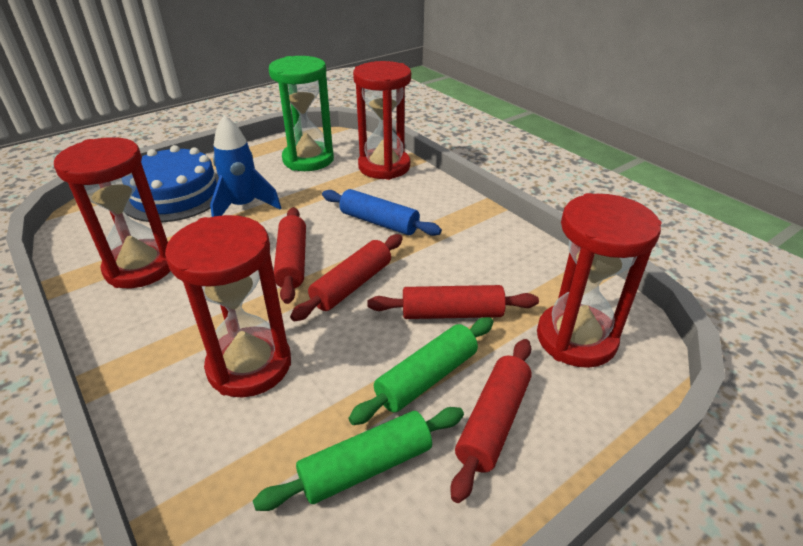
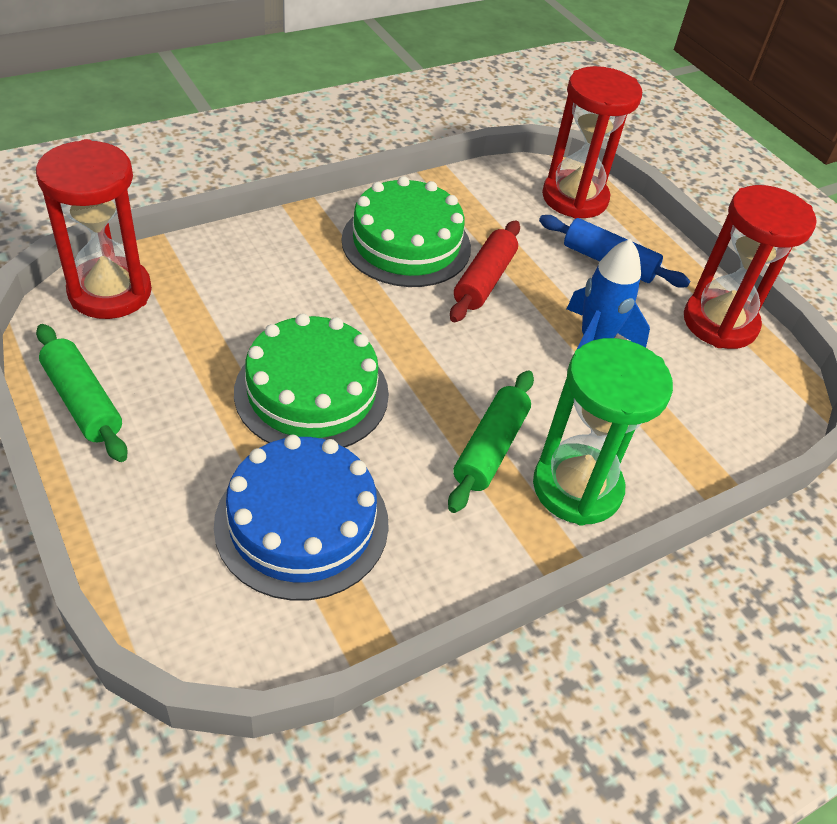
green cake: 0 -> 2
red hourglass: 4 -> 3
red rolling pin: 4 -> 1

